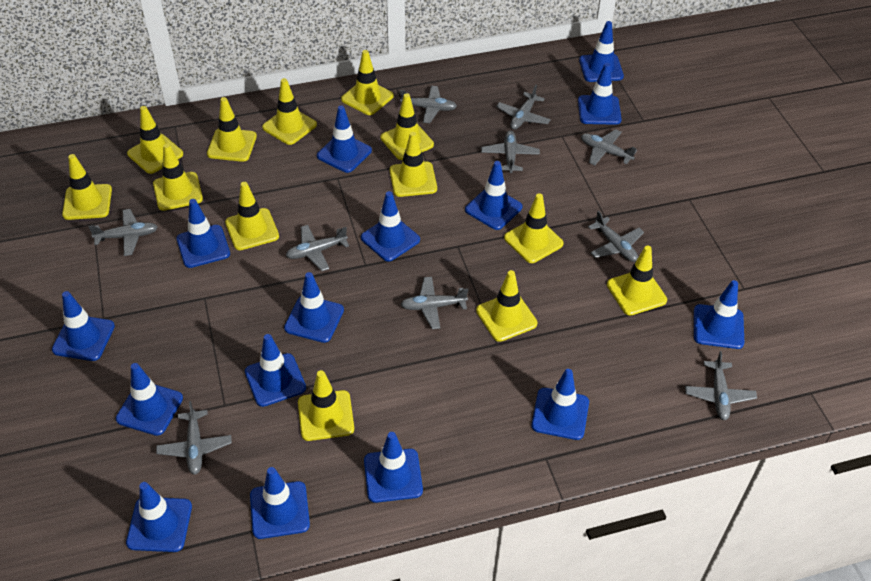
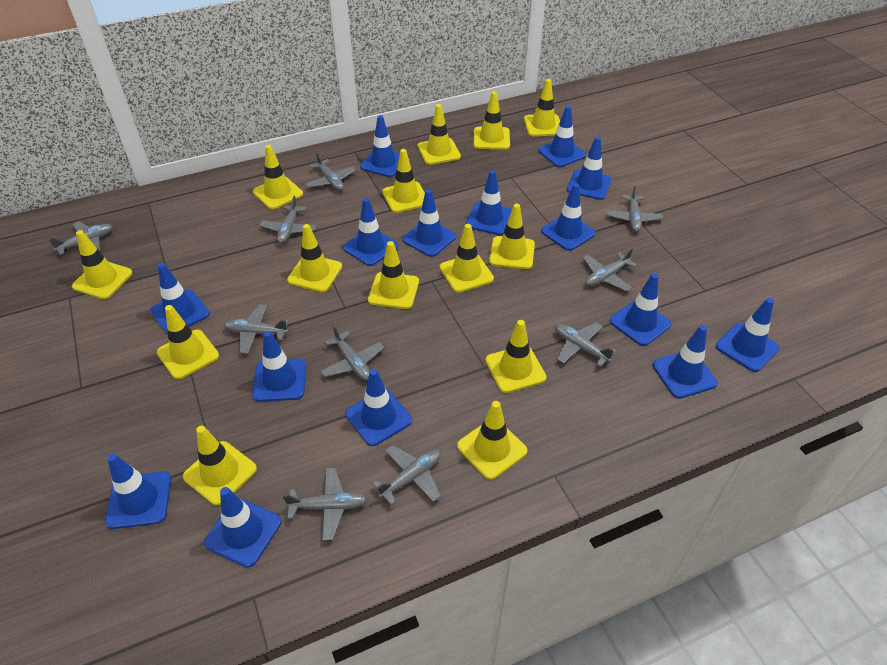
yellow traffic cone: 13 -> 14

